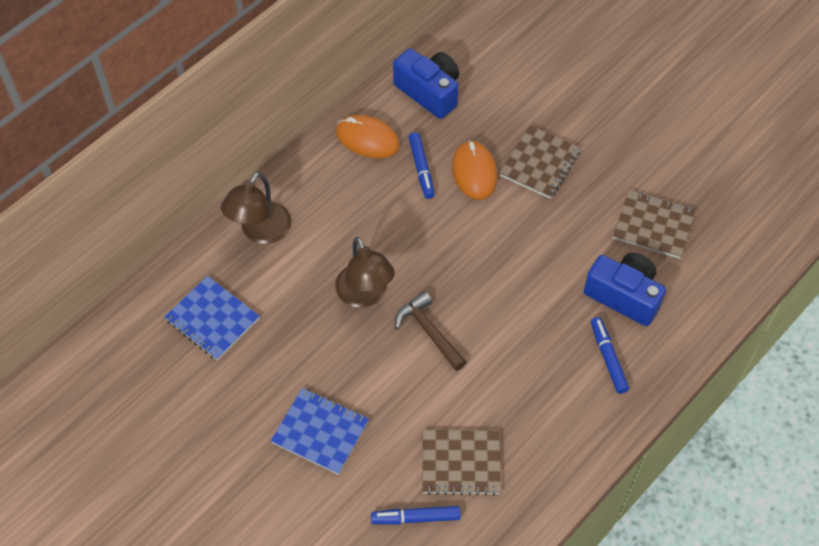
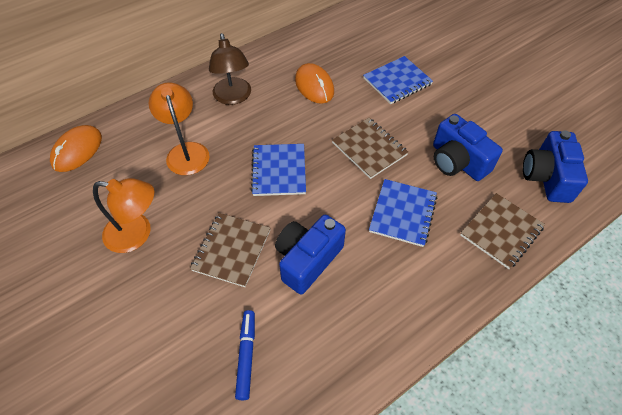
blue camera: 2 -> 3
blue marker: 3 -> 1
blue notebook: 2 -> 3
brown hammer: 1 -> 0
brown lamp: 2 -> 1
orange lamp: 0 -> 2

